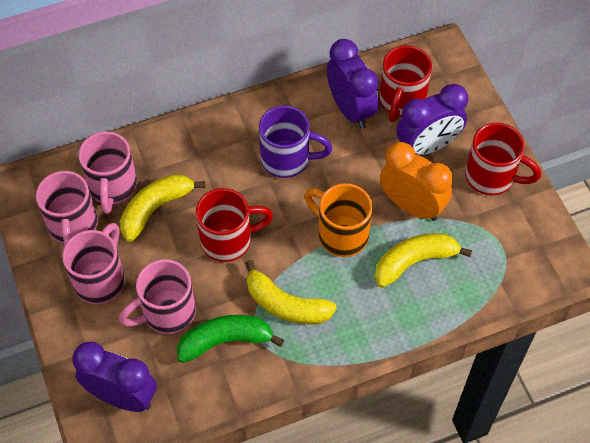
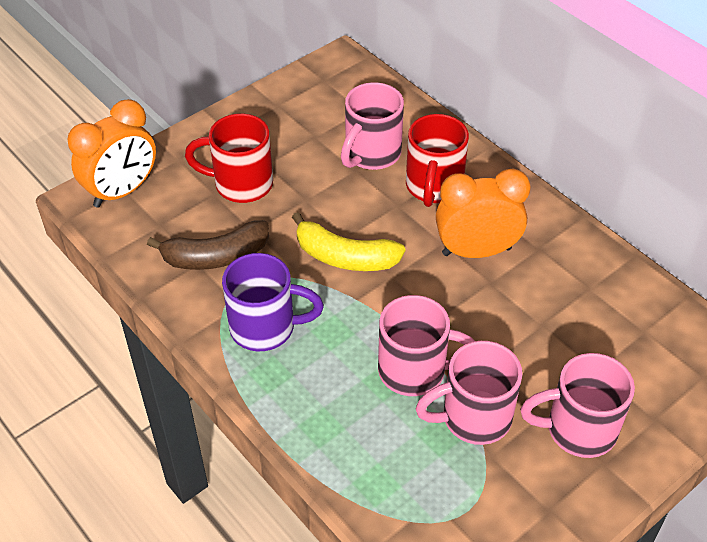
brown banana: 0 -> 1
green banana: 1 -> 0
orange clock: 1 -> 2
orange mug: 1 -> 0
purple clock: 3 -> 0
red mug: 3 -> 2
yellow banana: 3 -> 1

